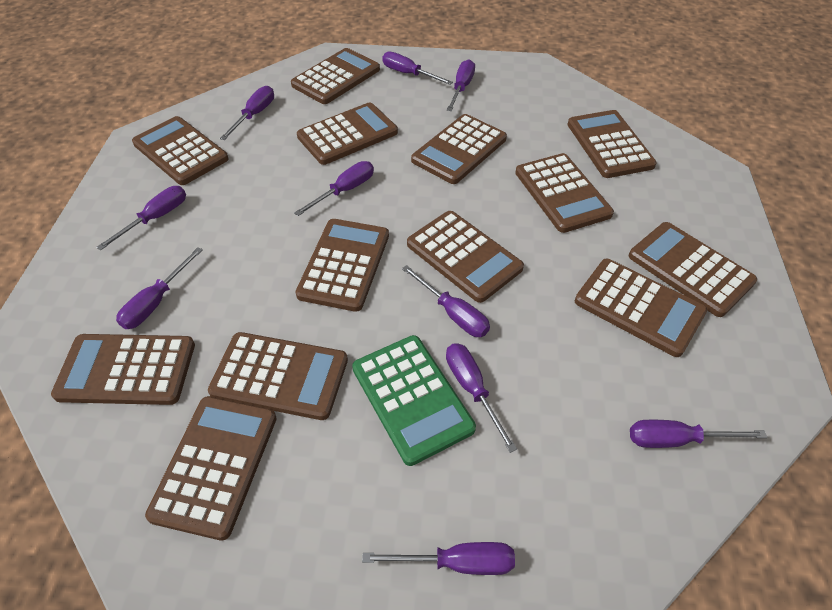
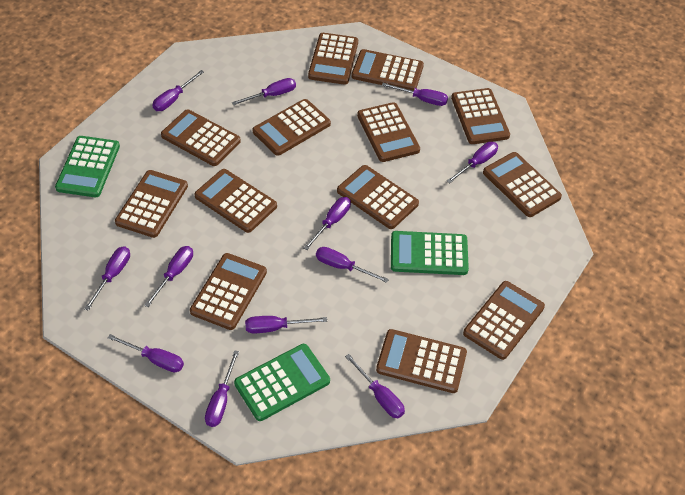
green calculator: 1 -> 3
purple screwdriver: 10 -> 12

